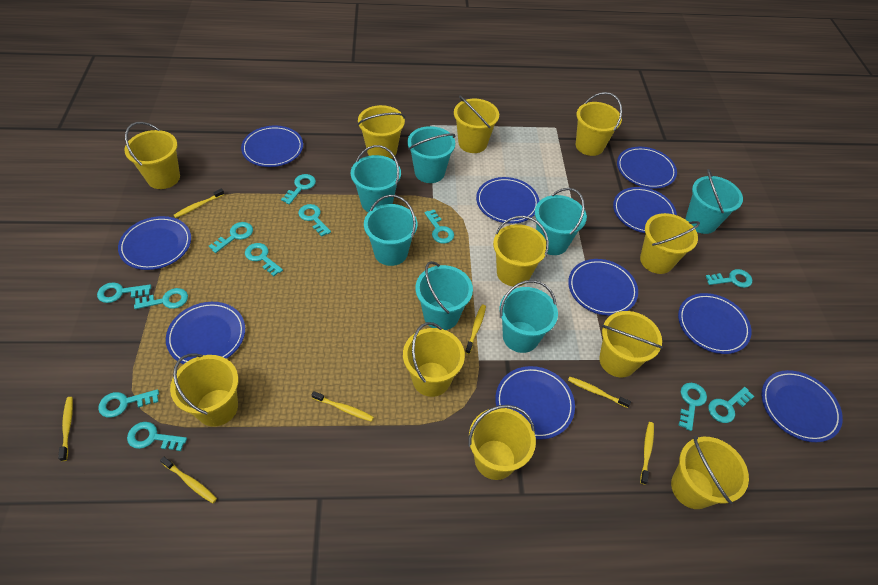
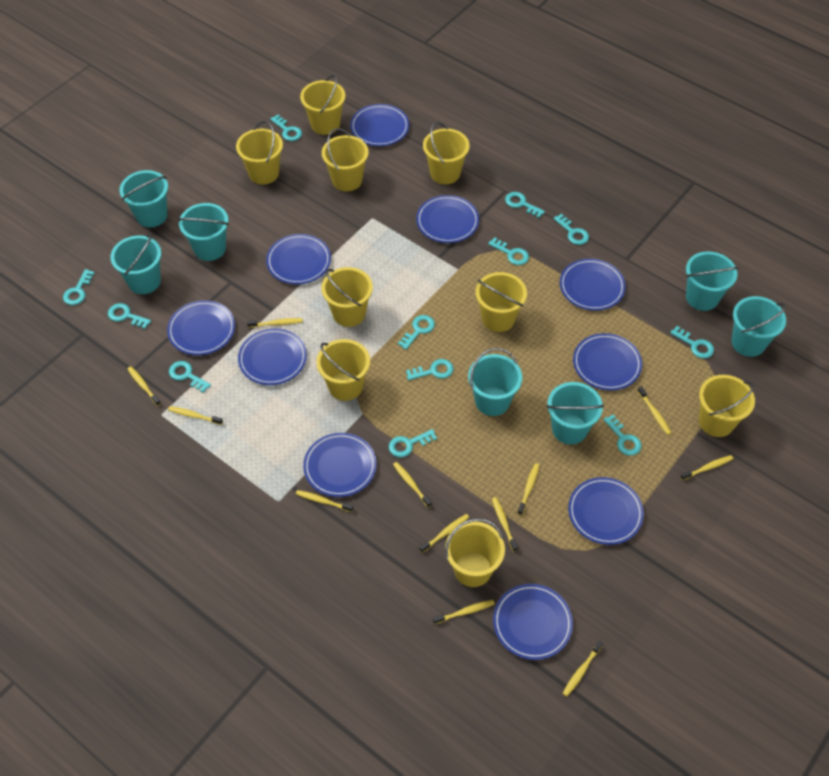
yellow bucket: 11 -> 9
yellow toothbrush: 7 -> 12

